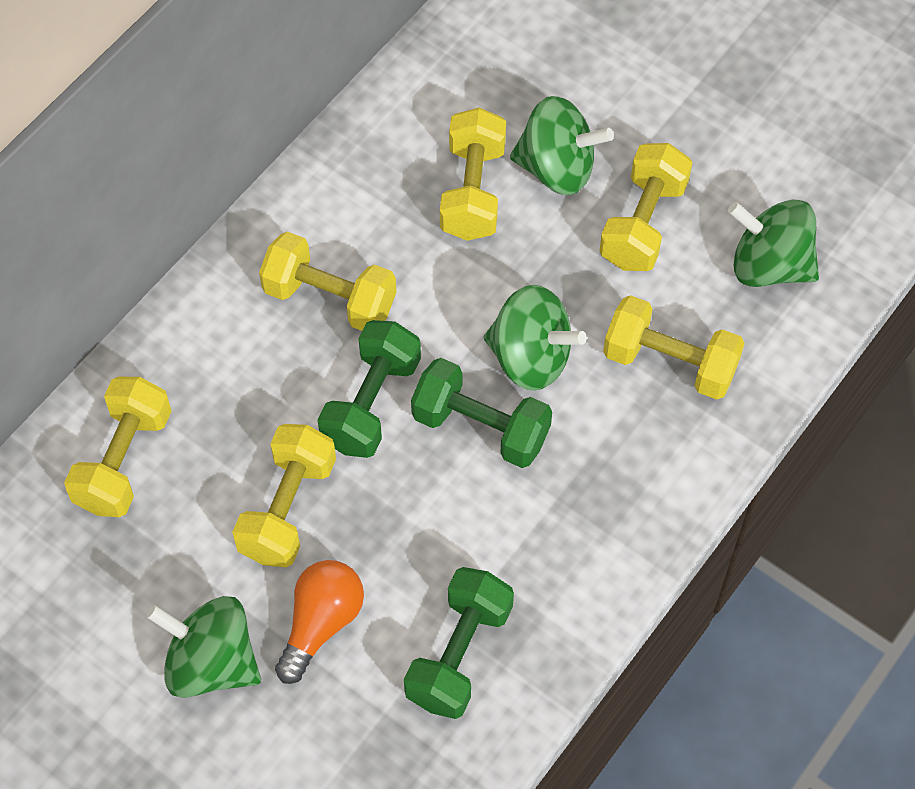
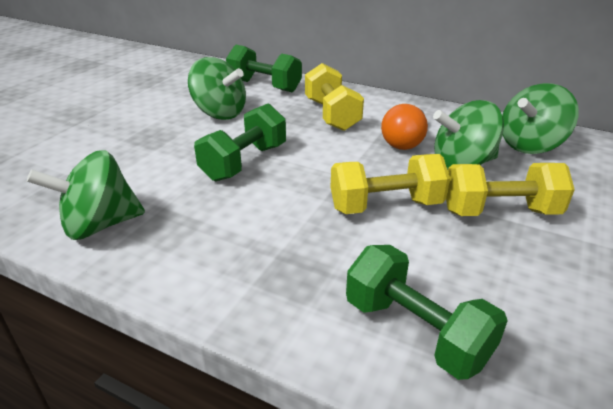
yellow dumbbell: 6 -> 3

